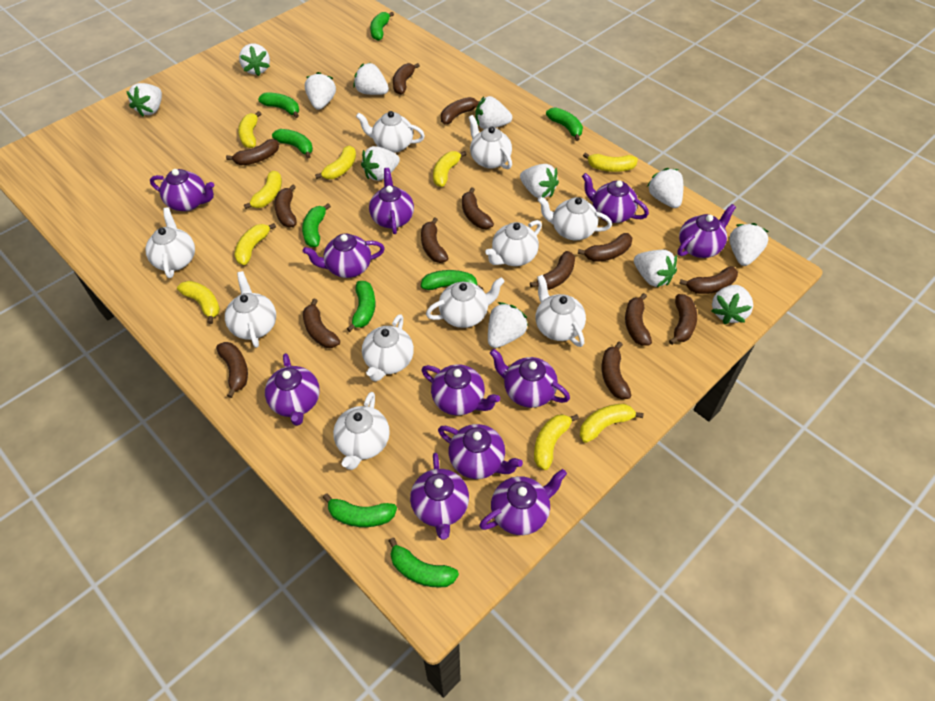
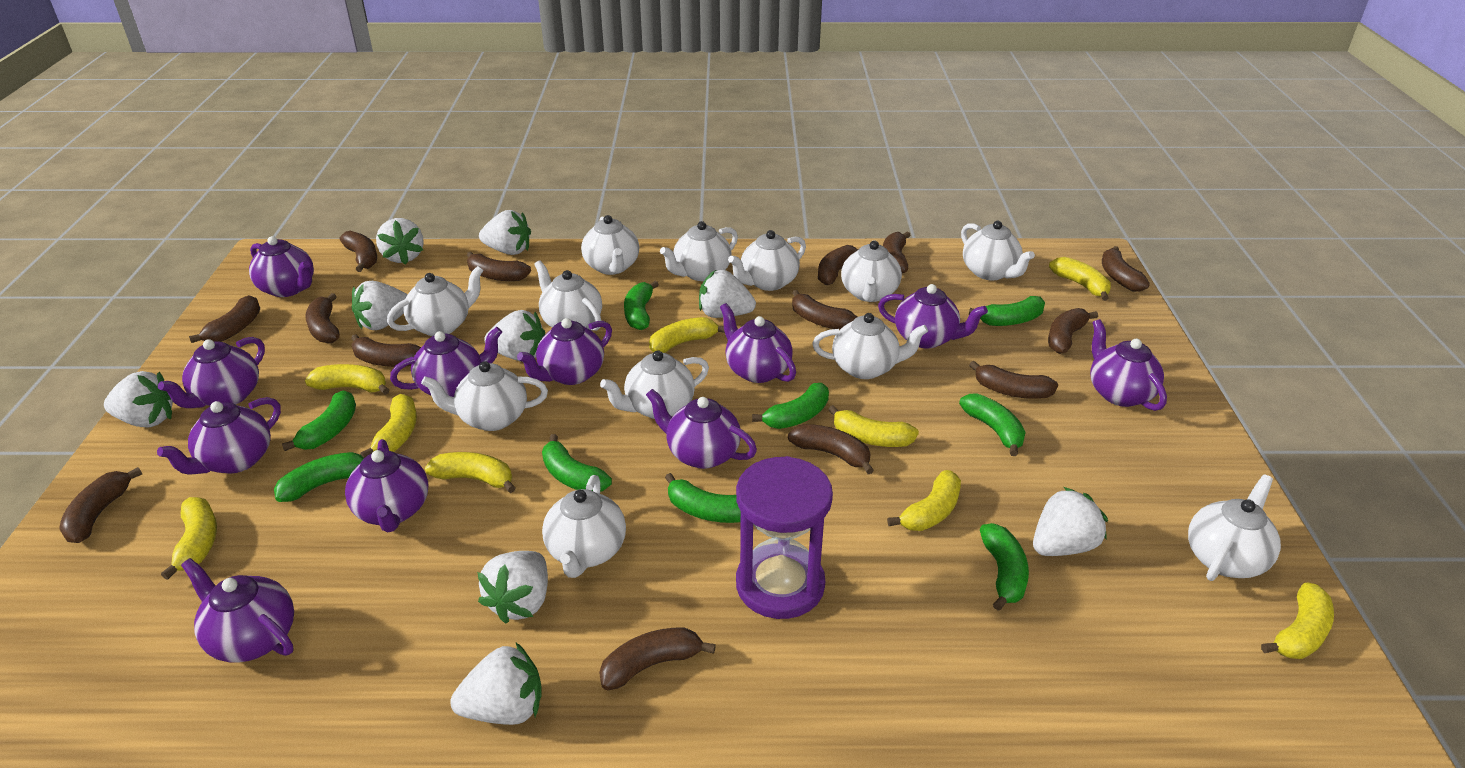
purple hourglass: 0 -> 1
white strawberry: 12 -> 9
white teapot: 10 -> 12

